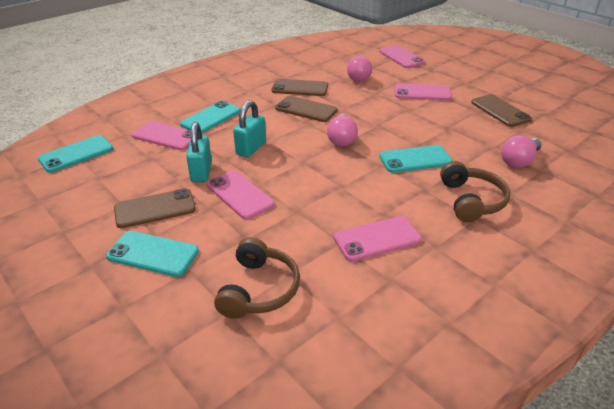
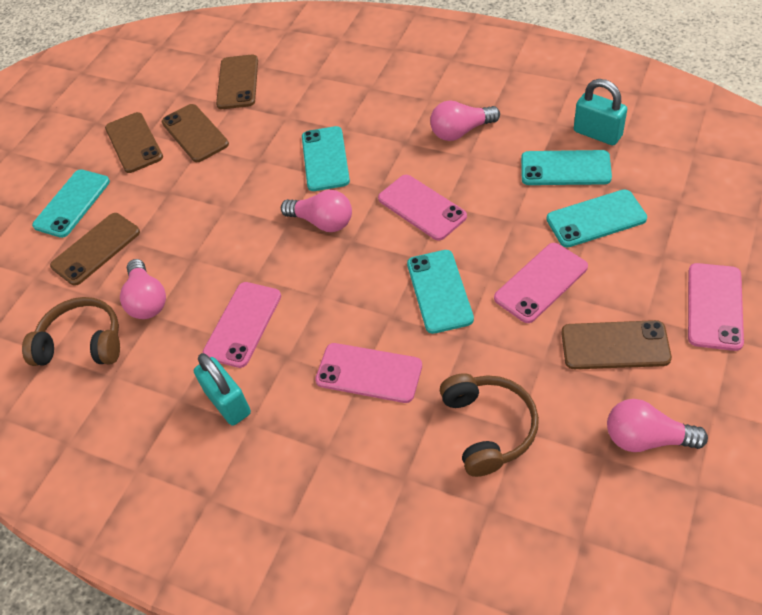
brown phone: 4 -> 5
pink light bulb: 3 -> 4
turquoise phone: 4 -> 5

